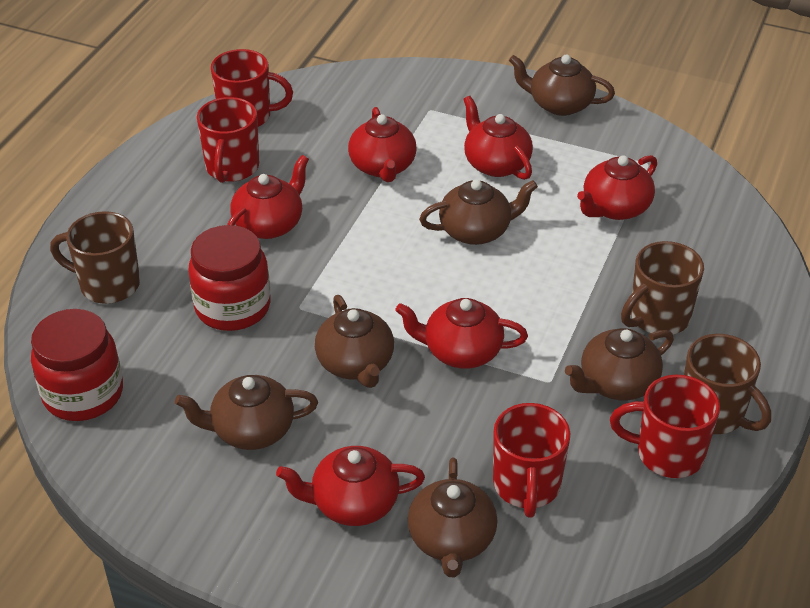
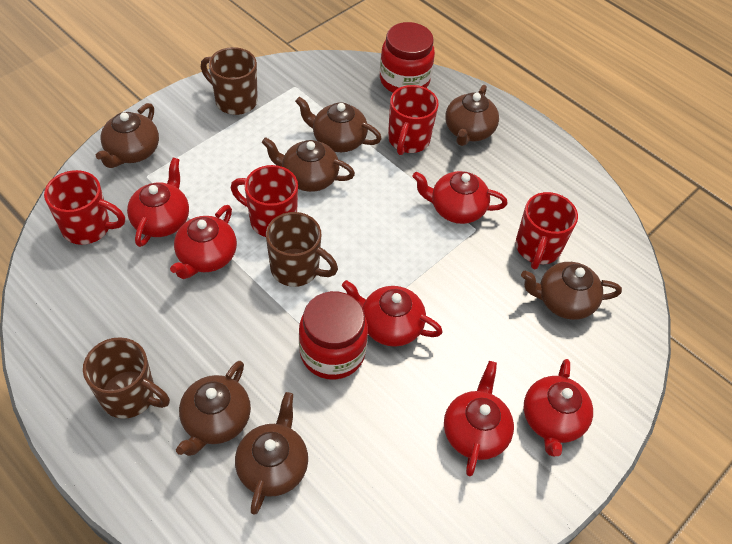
brown teapot: 6 -> 7

